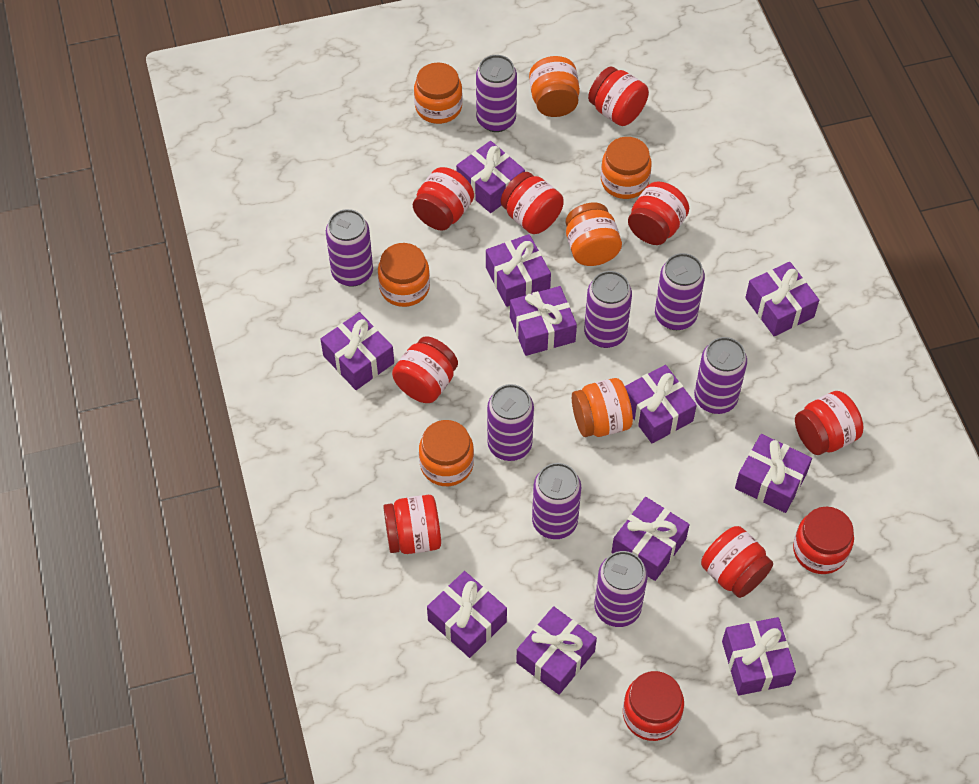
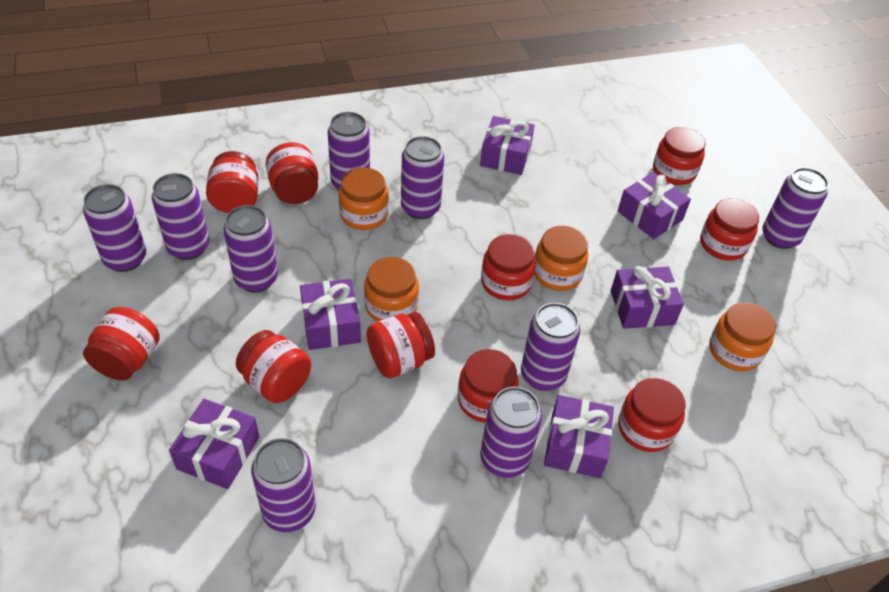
orange jar: 7 -> 4
purple can: 8 -> 9
purple gift: 11 -> 6

